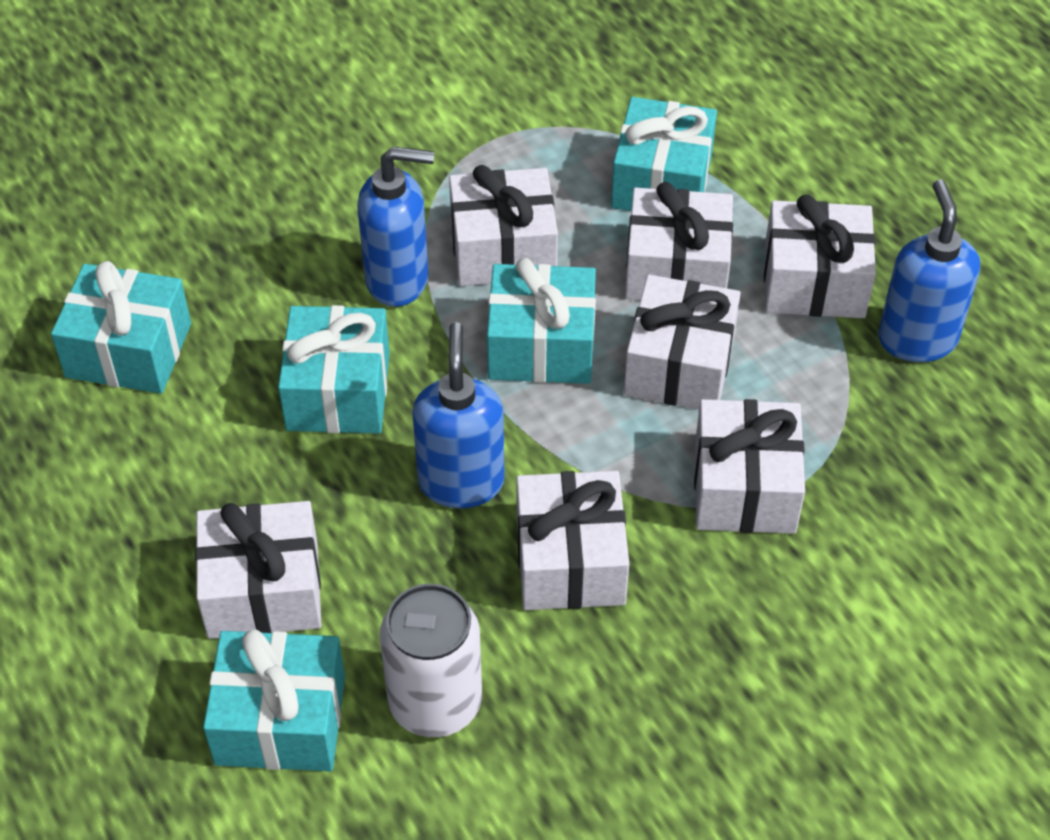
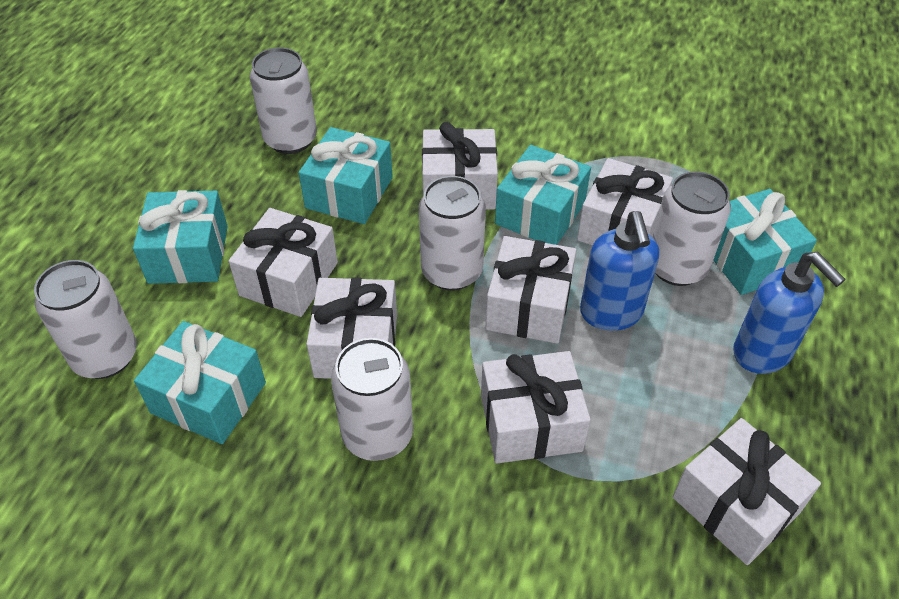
blue soap dispenser: 3 -> 2
white can: 1 -> 5

